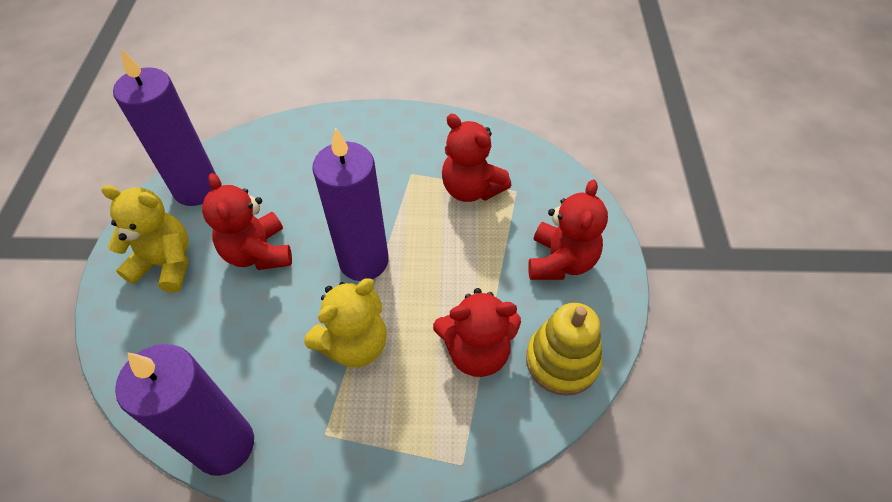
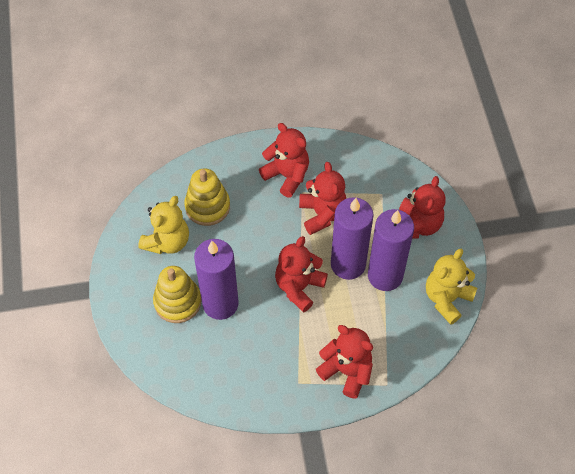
red teddy bear: 4 -> 5
yellow stacking toy: 1 -> 2

